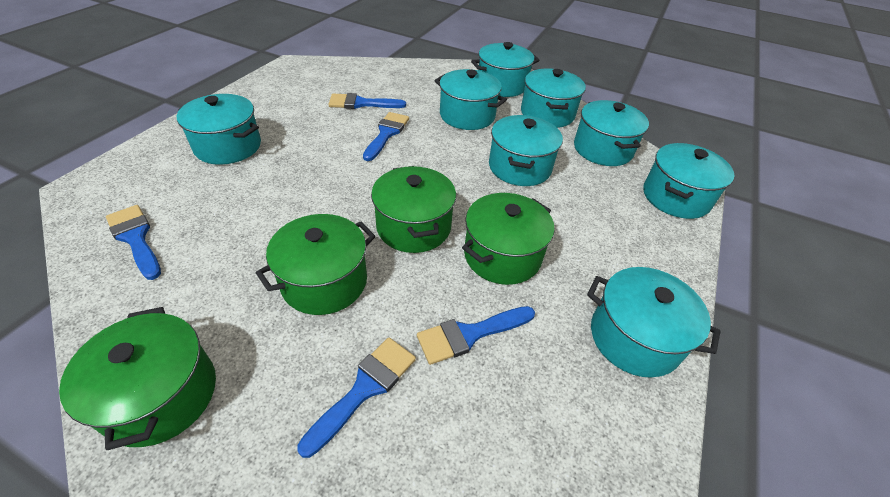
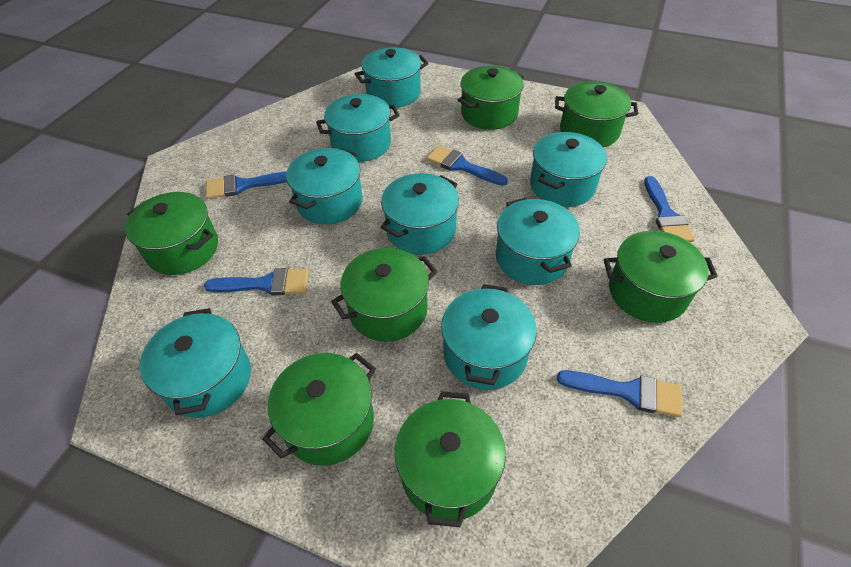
green pot: 4 -> 7

